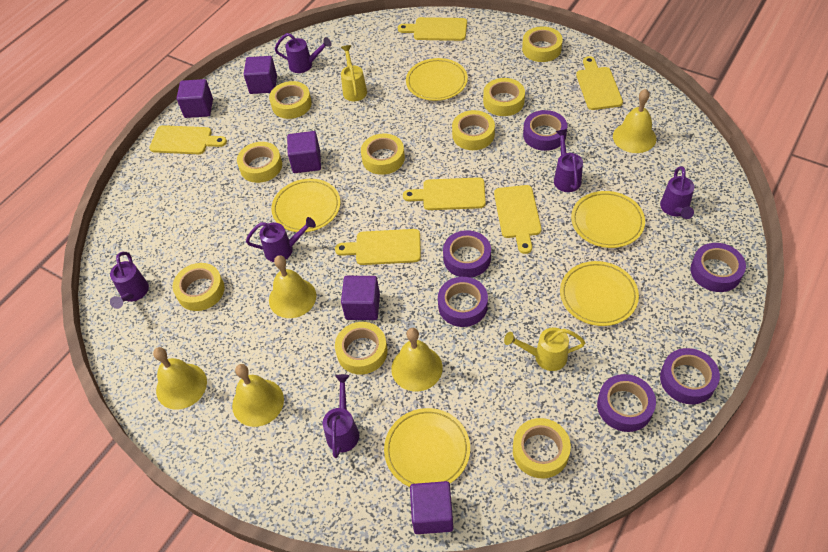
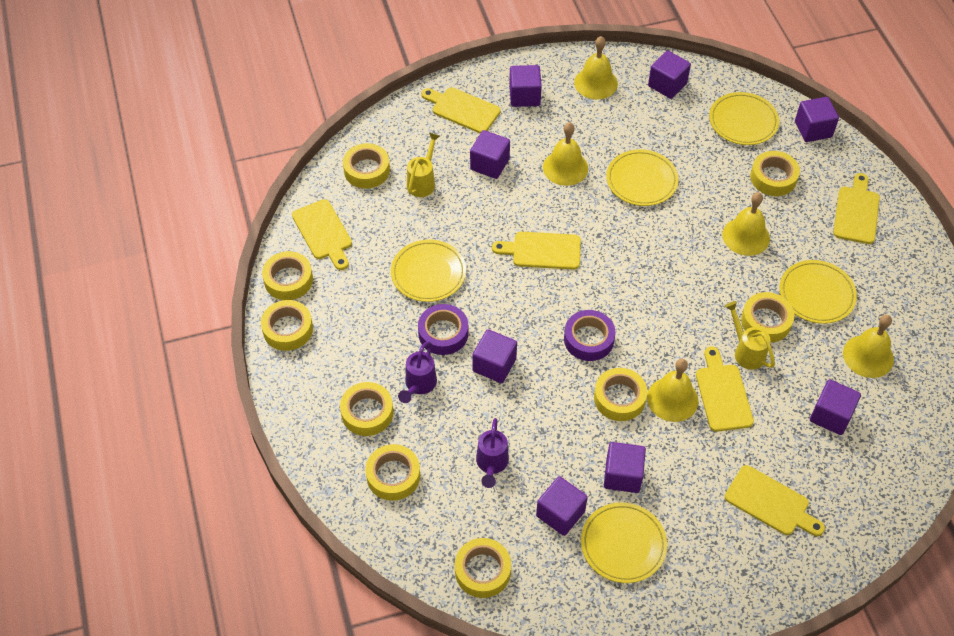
purple cube: 5 -> 8
purple tape: 6 -> 2
purple watering can: 6 -> 2

